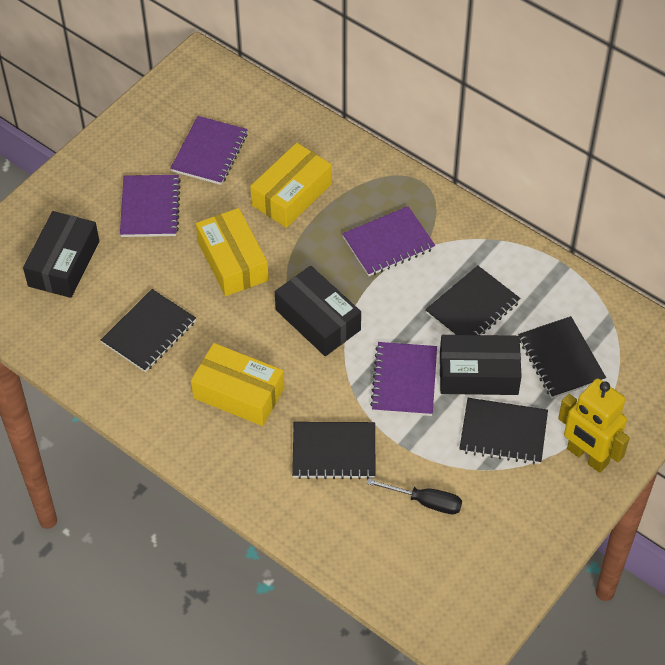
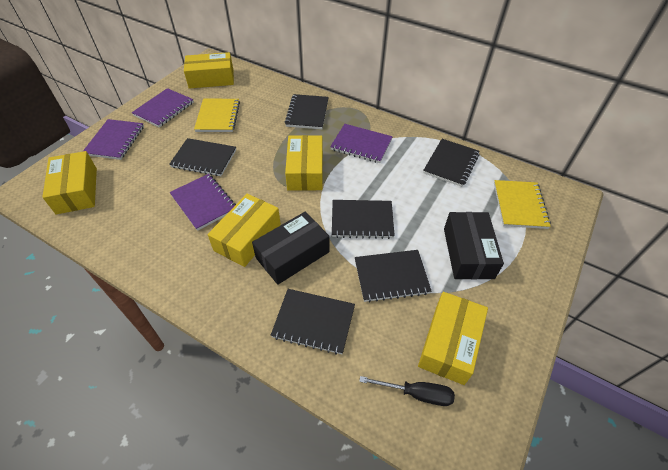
black box: 3 -> 2
black notebook: 5 -> 6
yellow box: 3 -> 5
yellow notebook: 0 -> 2
yellow robot: 1 -> 0

